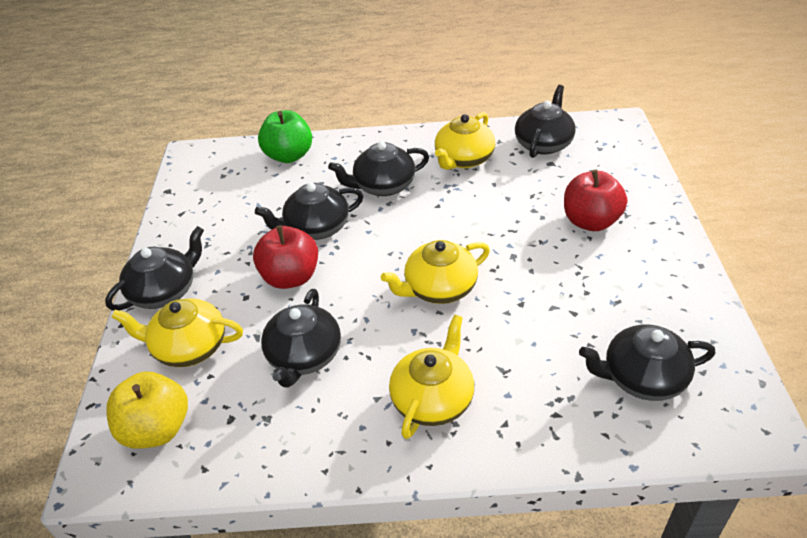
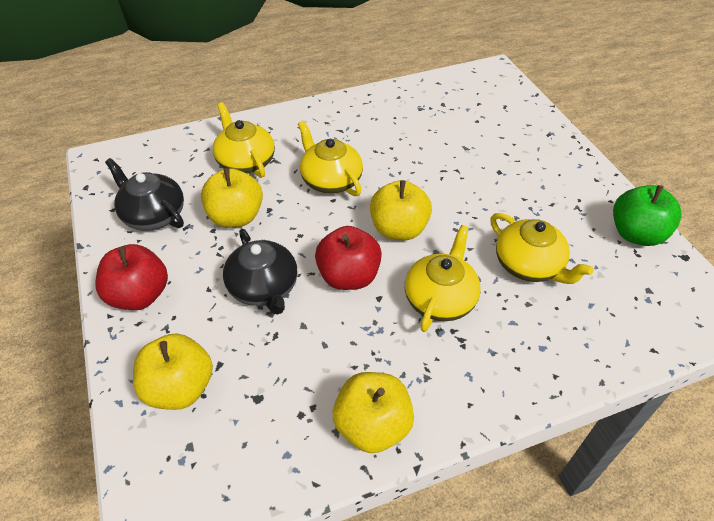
black teapot: 6 -> 2
yellow apple: 1 -> 4

